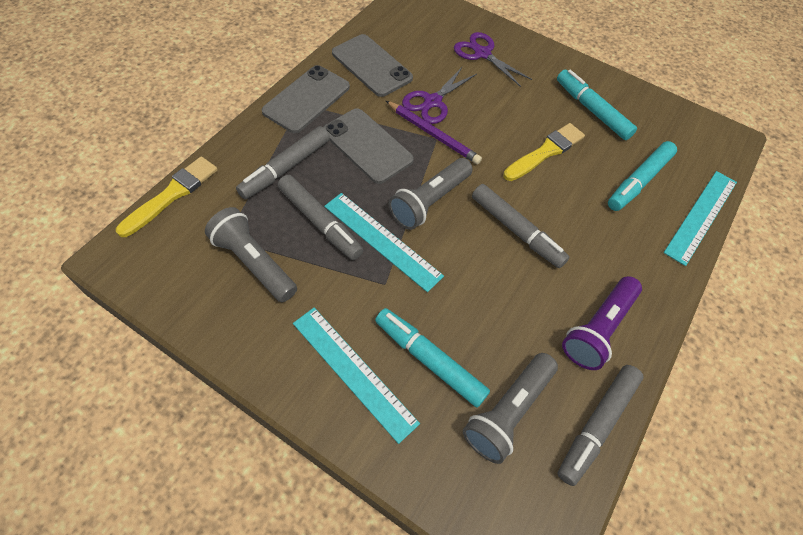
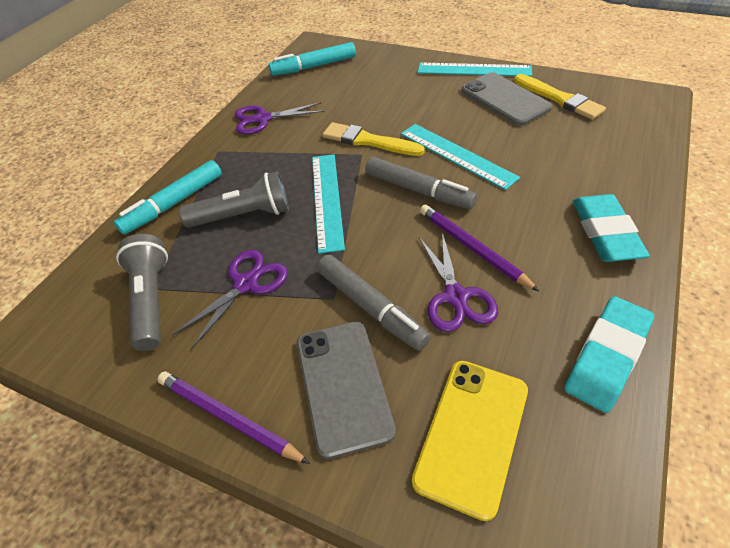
grey flashlight: 3 -> 2
grey marker: 4 -> 2
grey phone: 3 -> 2
purple flashlight: 1 -> 0
purple pencil: 1 -> 2
purple scissors: 2 -> 3
turquoise eraser: 0 -> 2
turquoise marker: 3 -> 2
yellow phone: 0 -> 1

